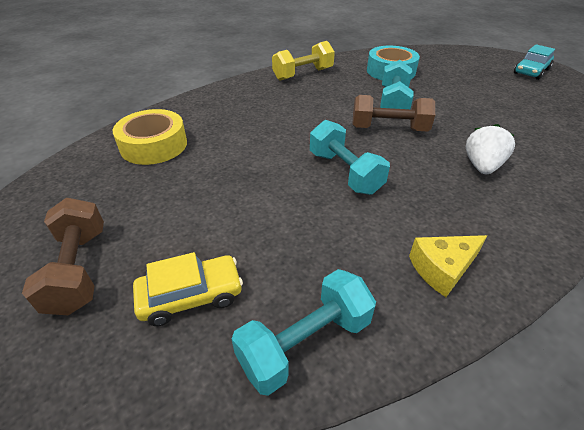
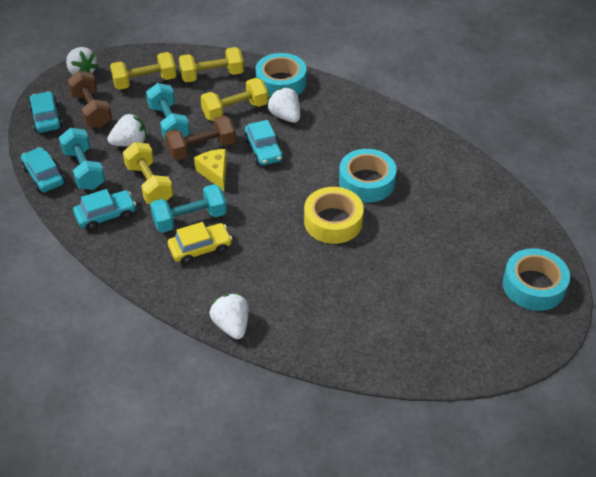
turquoise car: 1 -> 4
turquoise tape: 1 -> 3
white strawberry: 1 -> 4
yellow dumbbell: 1 -> 4

